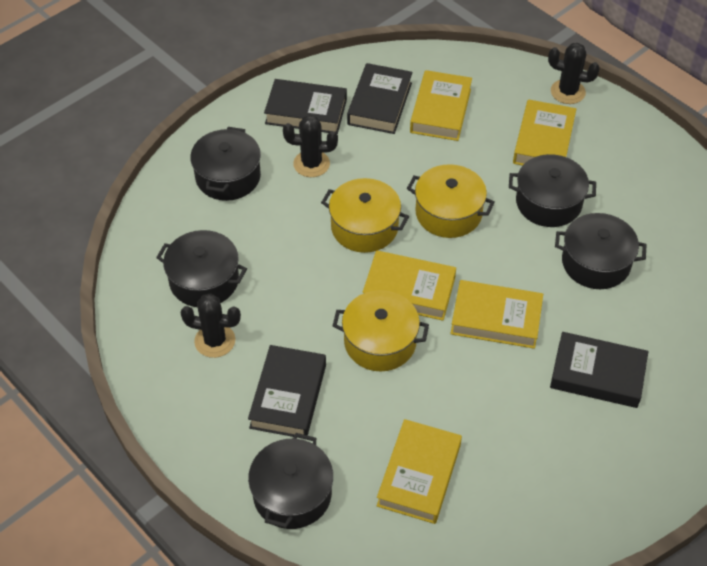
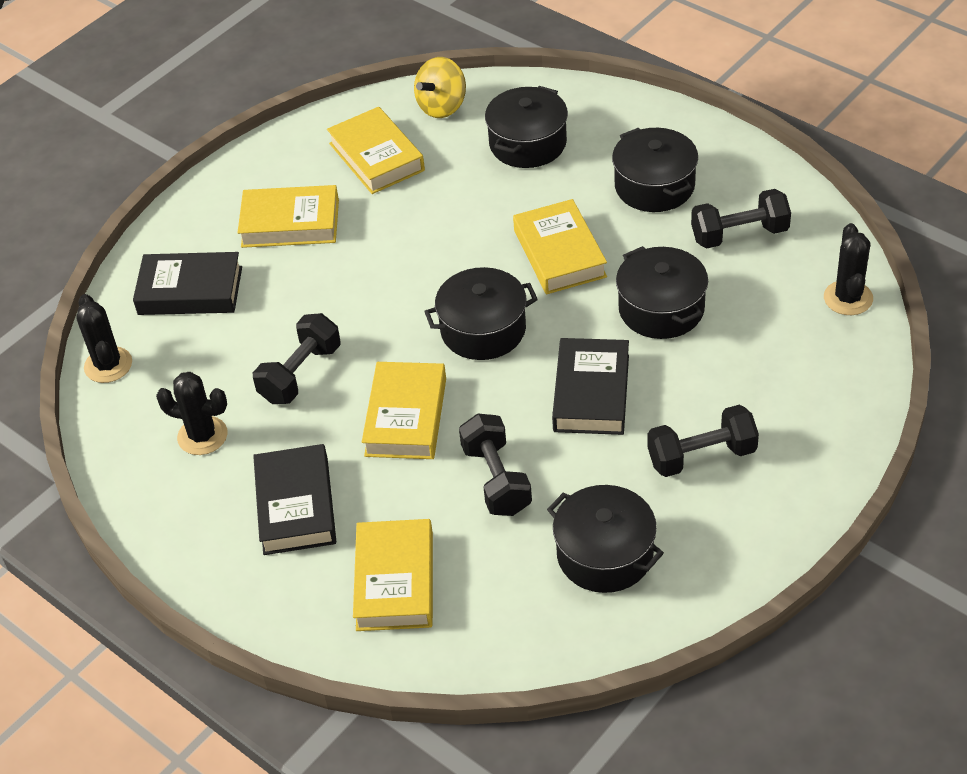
black book: 4 -> 3
black dumbbell: 0 -> 4
yellow pot: 3 -> 0
yellow spinning top: 0 -> 1

